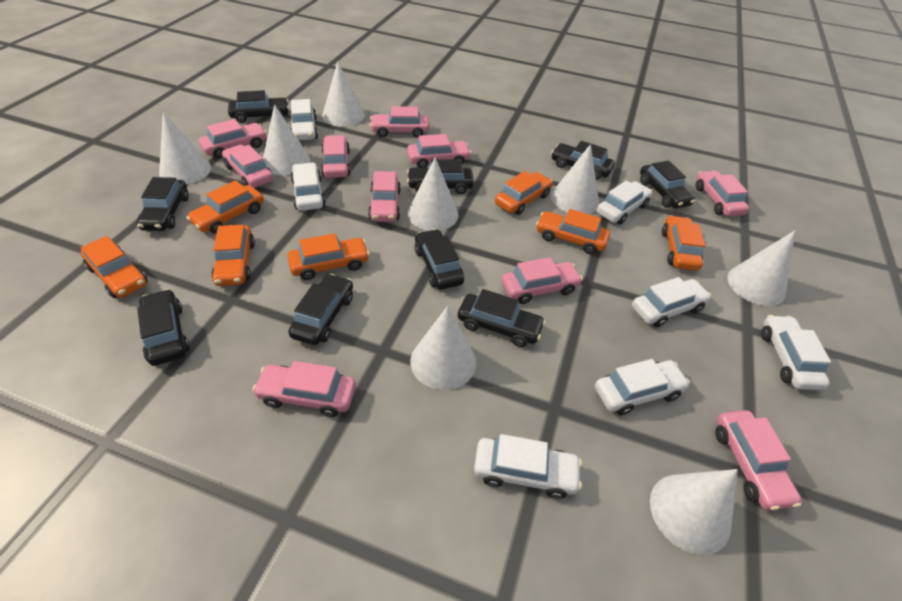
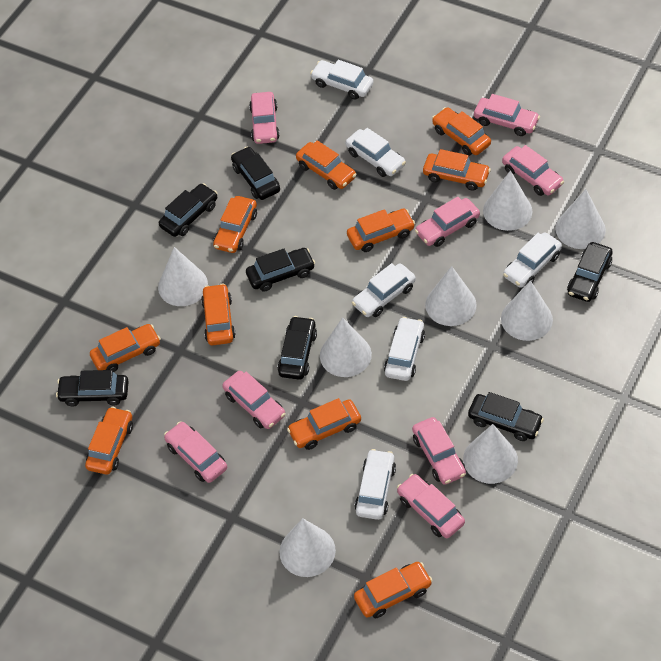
black car: 9 -> 7
orange car: 7 -> 10
pink car: 10 -> 8
white car: 7 -> 6

